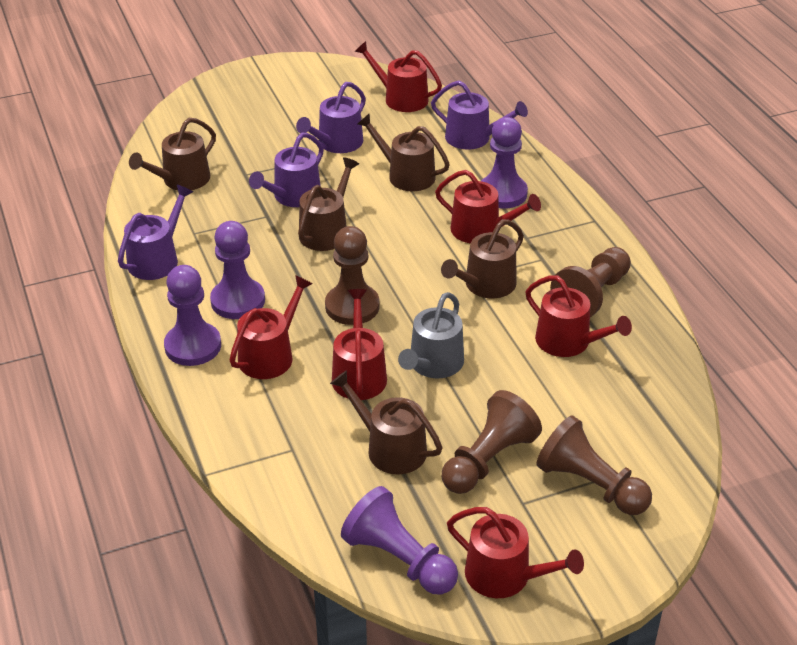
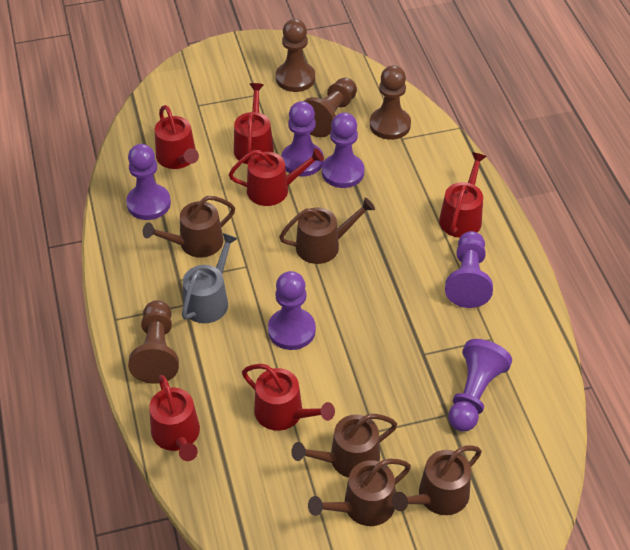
purple pawn: 4 -> 6
purple watering can: 4 -> 0

